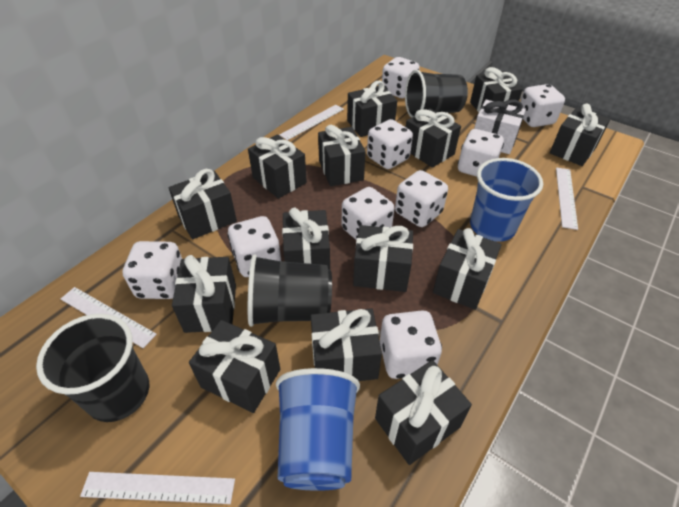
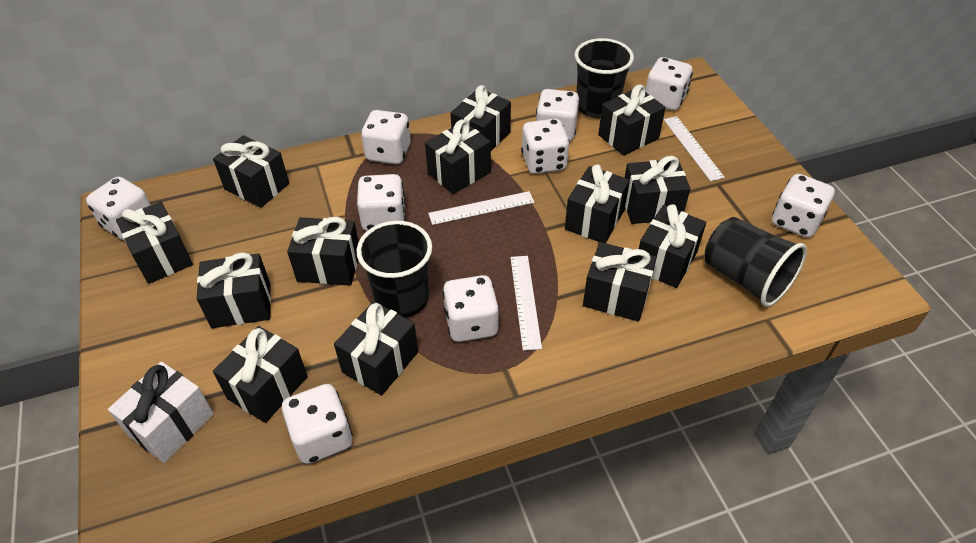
black gift: 14 -> 13
blue cup: 2 -> 0
white ruler: 4 -> 3

